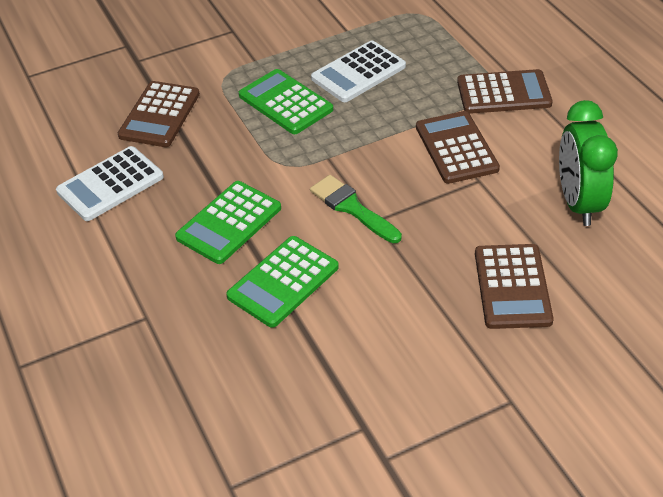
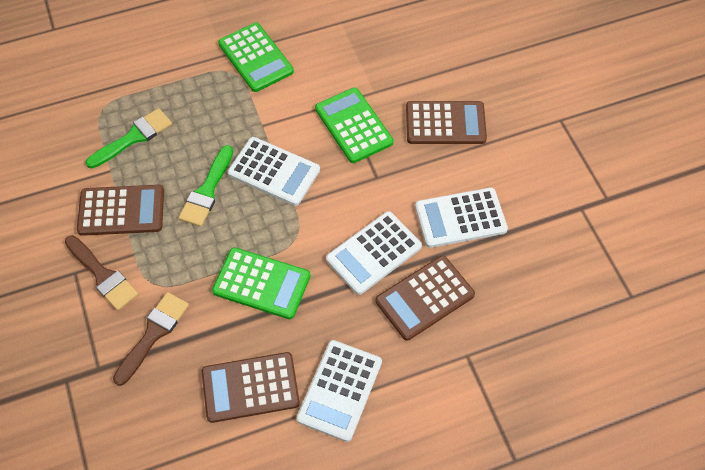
brown brush: 0 -> 2
green brush: 1 -> 2
green clock: 1 -> 0
white calculator: 2 -> 4

